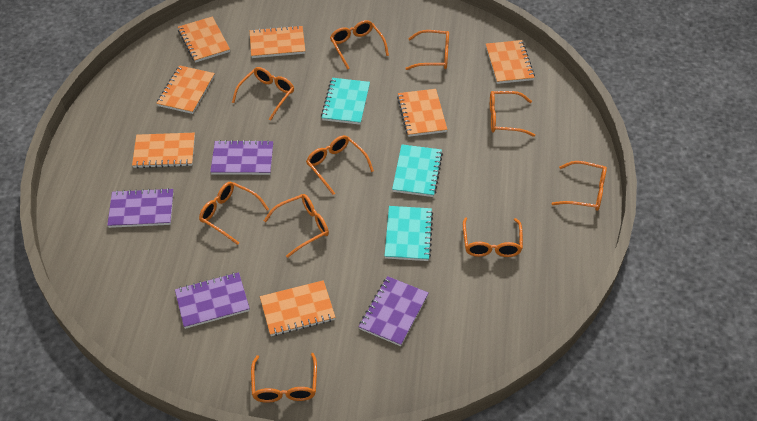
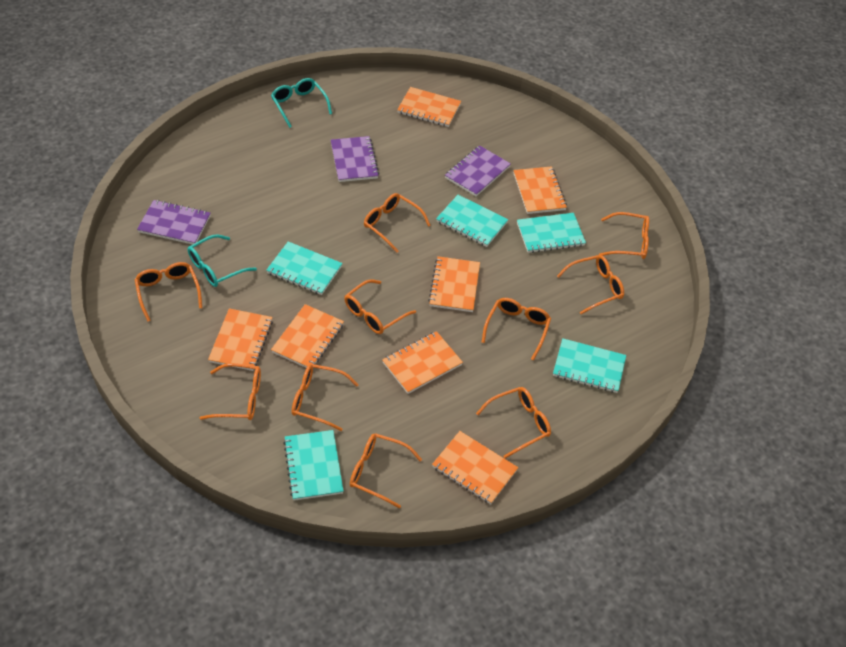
purple notebook: 4 -> 3
turquoise glasses: 0 -> 2
turquoise notebook: 3 -> 5

